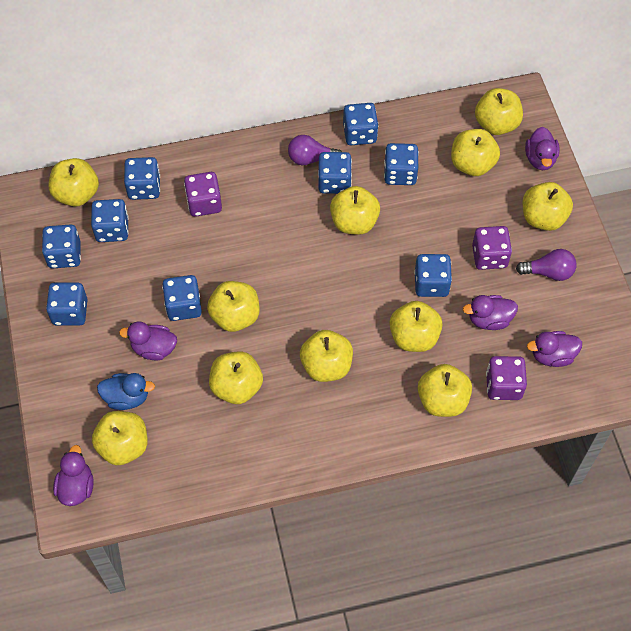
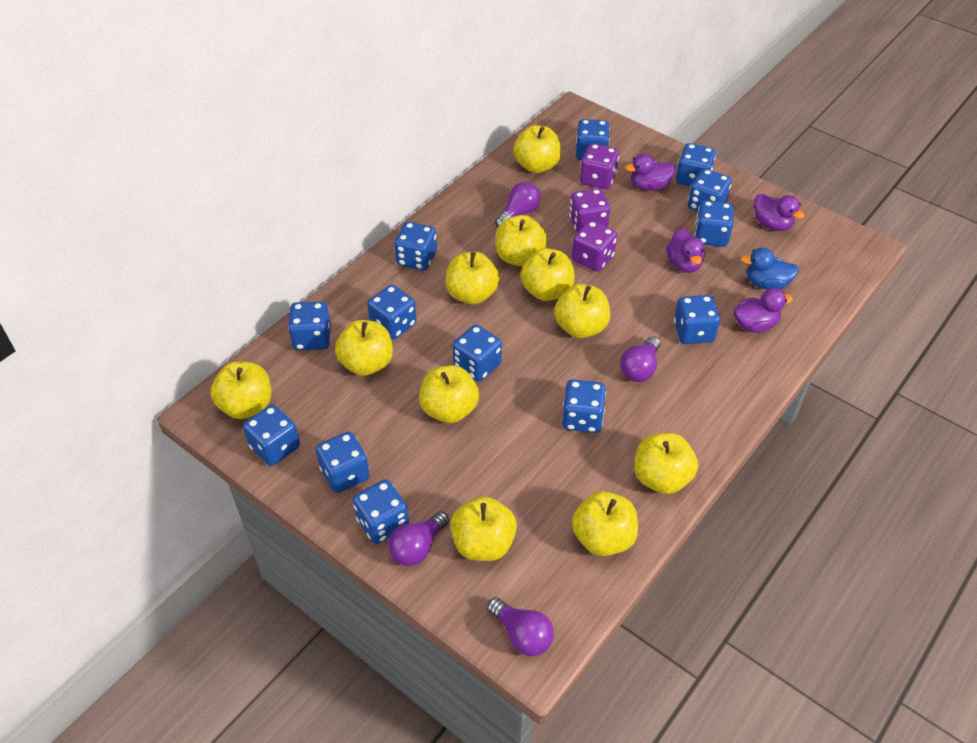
blue dice: 9 -> 13
purple duck: 5 -> 4
purple light bulb: 2 -> 4

